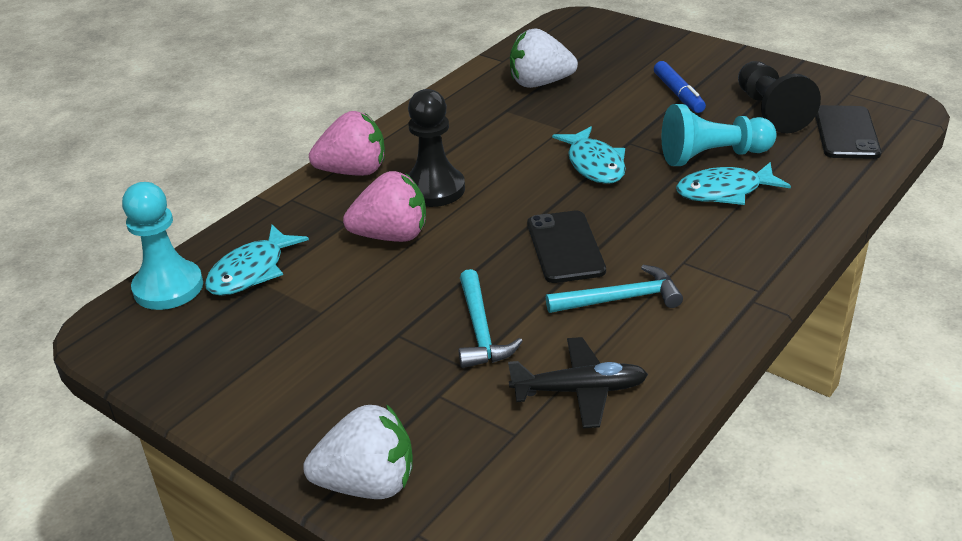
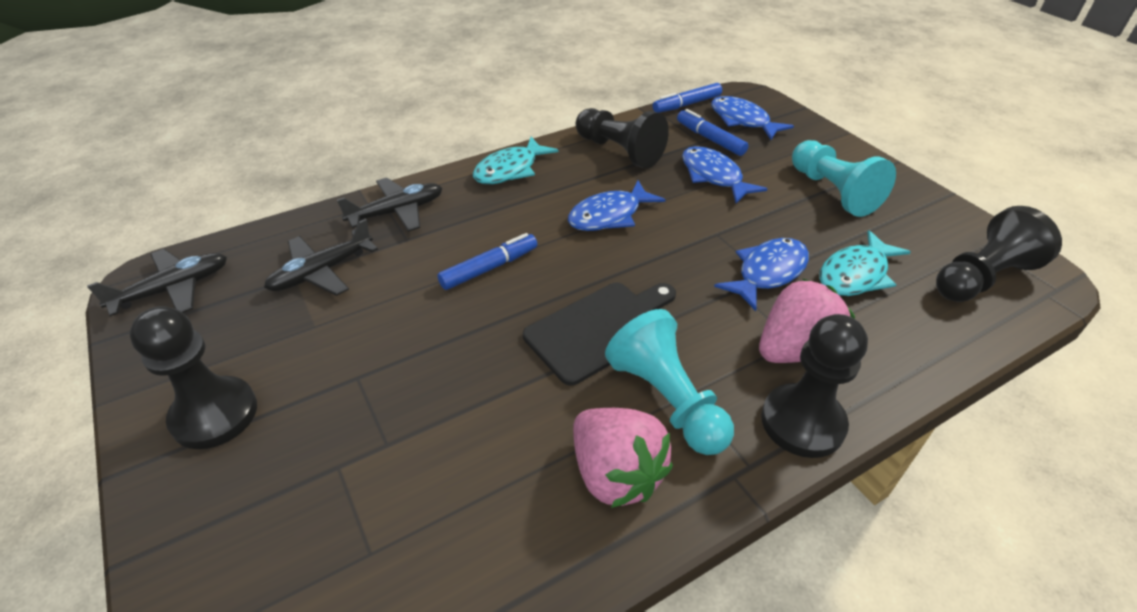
black cutting board: 0 -> 1
black pawn: 2 -> 4
black phone: 2 -> 0
black plane: 1 -> 3
blue fish: 0 -> 4
blue marker: 1 -> 3
turquoise fish: 3 -> 2
turquoise hammer: 2 -> 0
white strawberry: 2 -> 0

